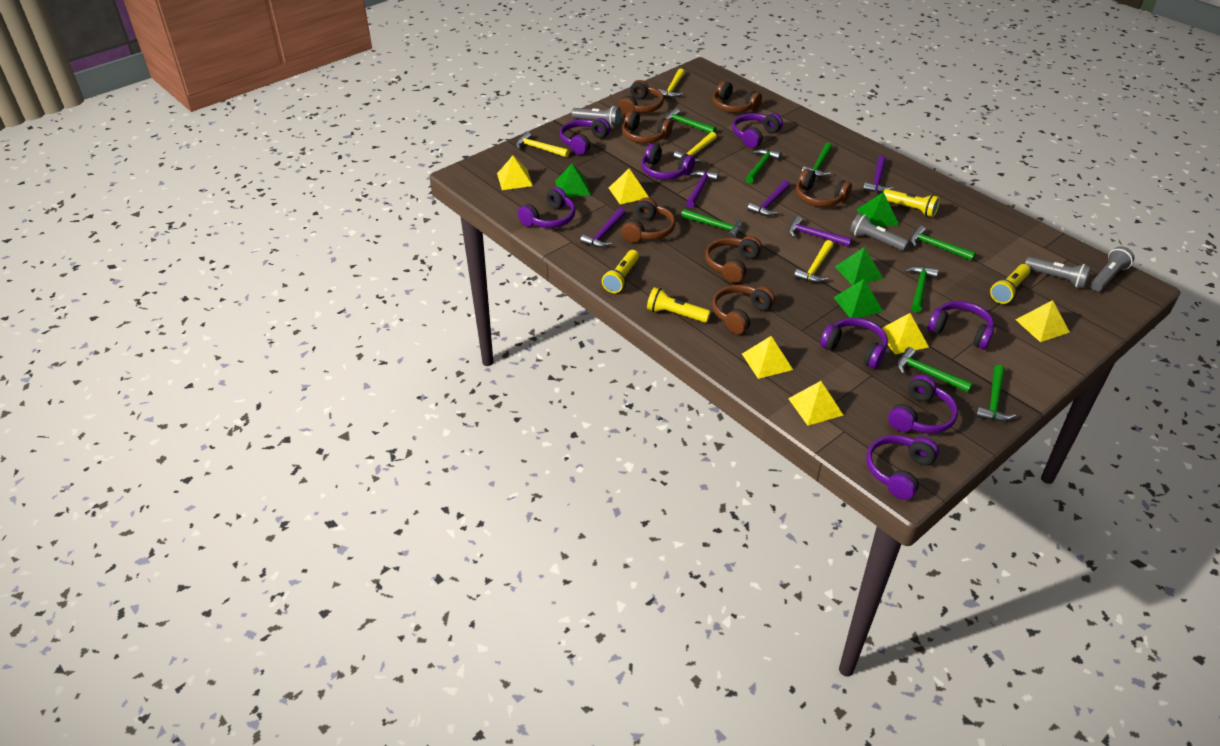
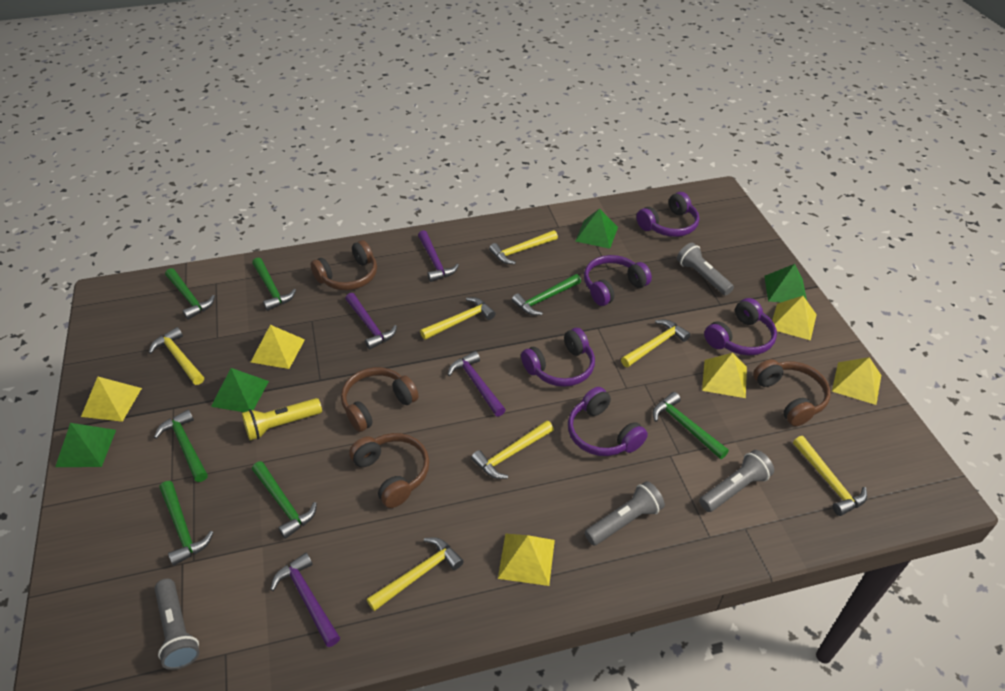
brown headphones: 7 -> 4
green hammer: 8 -> 7
purple hammer: 5 -> 4
purple headphones: 8 -> 5
yellow flashlight: 4 -> 1
yellow hammer: 4 -> 7

